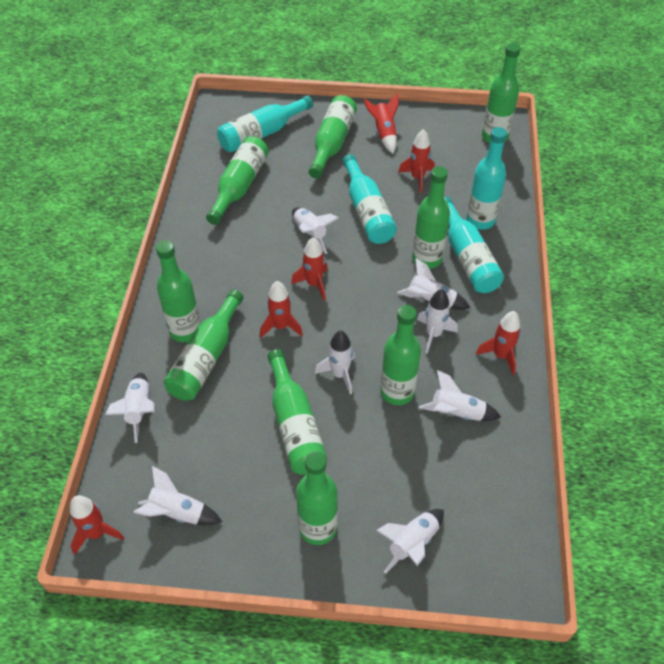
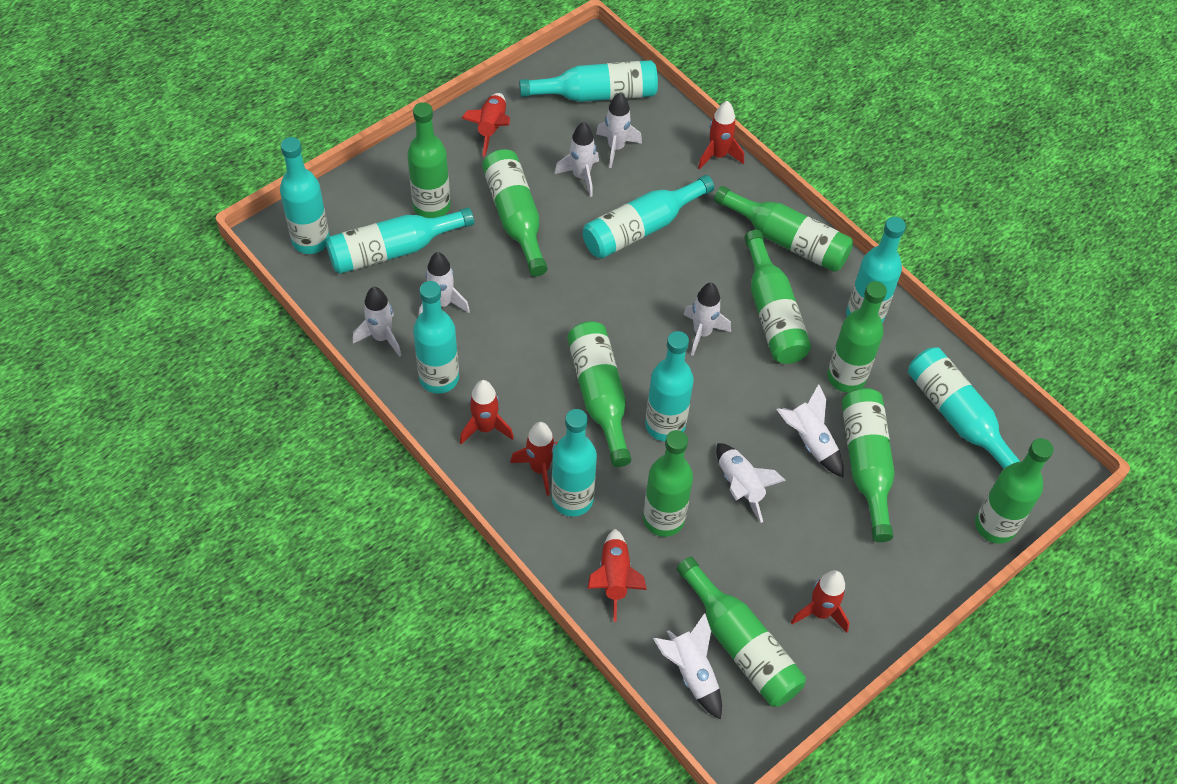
green bottle: 9 -> 10
turquoise bottle: 4 -> 9

